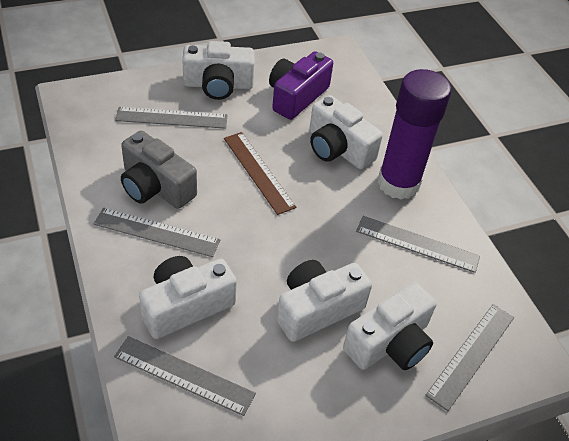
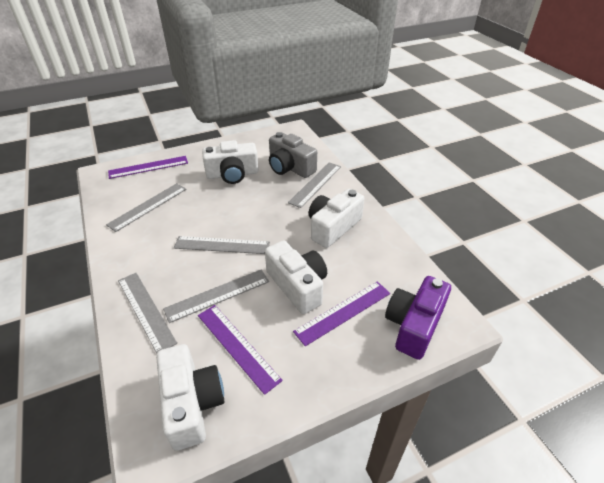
brown ruler: 1 -> 0
purple glue stick: 1 -> 0
purple ruler: 0 -> 3
white camera: 5 -> 4

